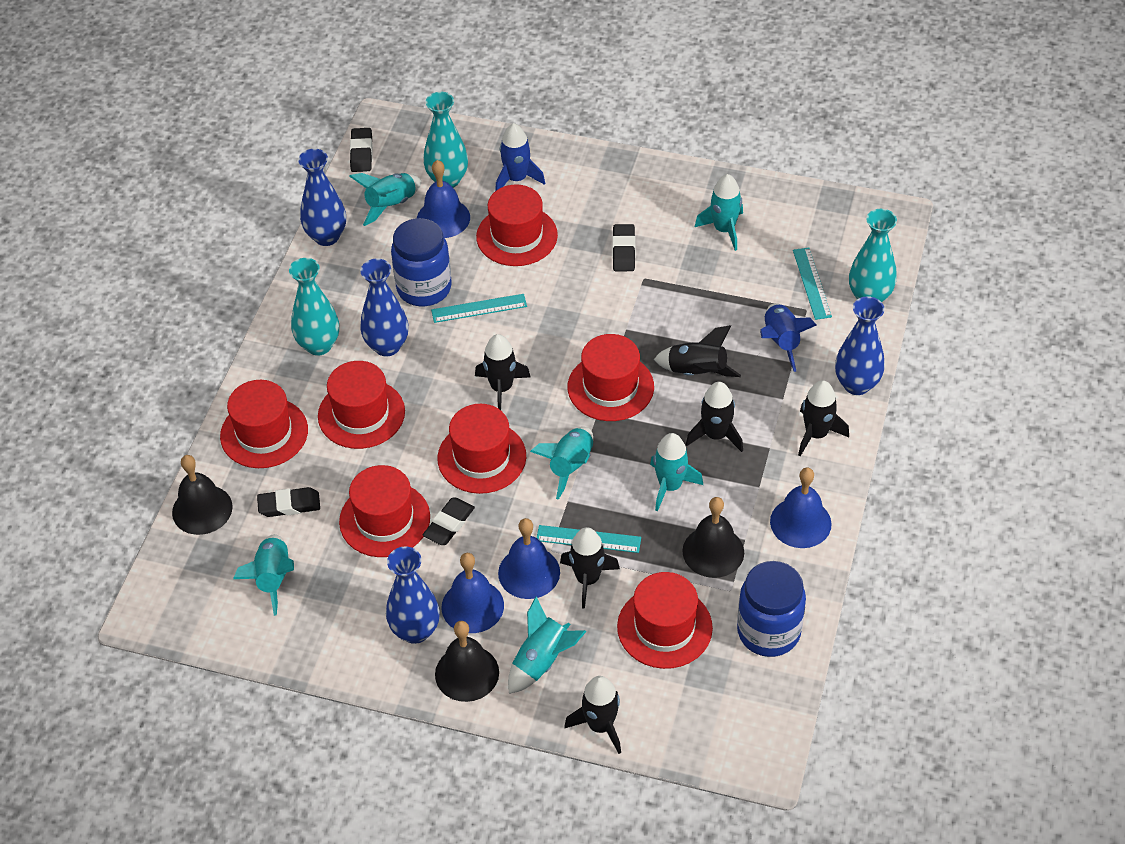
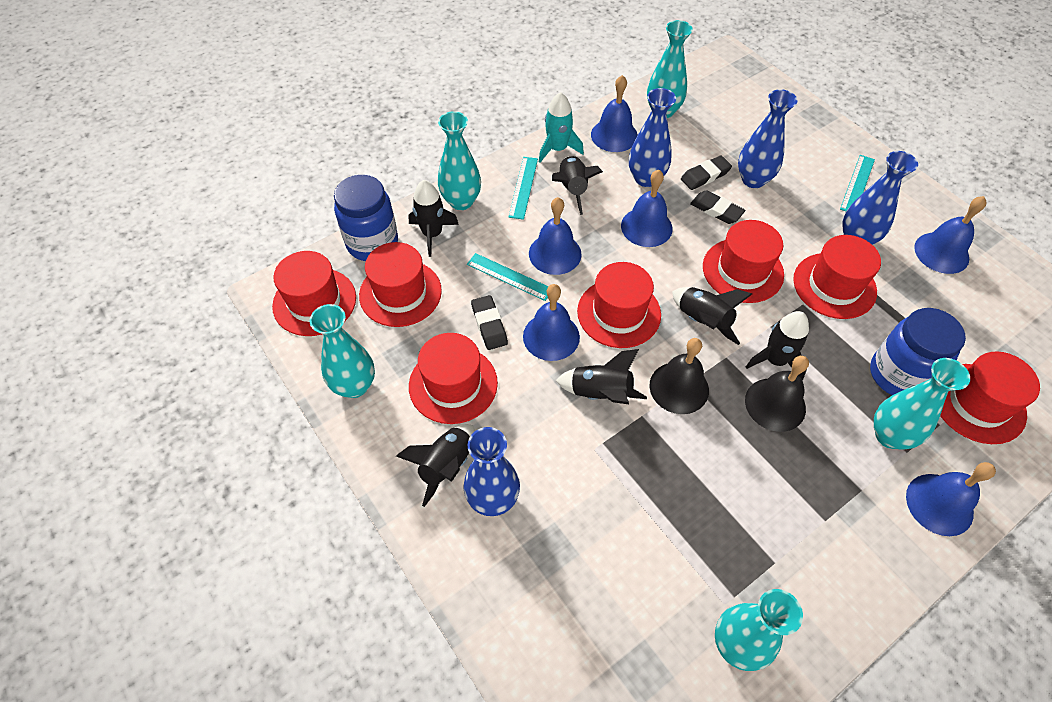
black bell: 3 -> 2
black eraser: 4 -> 3
blue bell: 4 -> 6
blue rocket: 2 -> 0
turquoise rocket: 6 -> 1
turquoise vase: 3 -> 5

